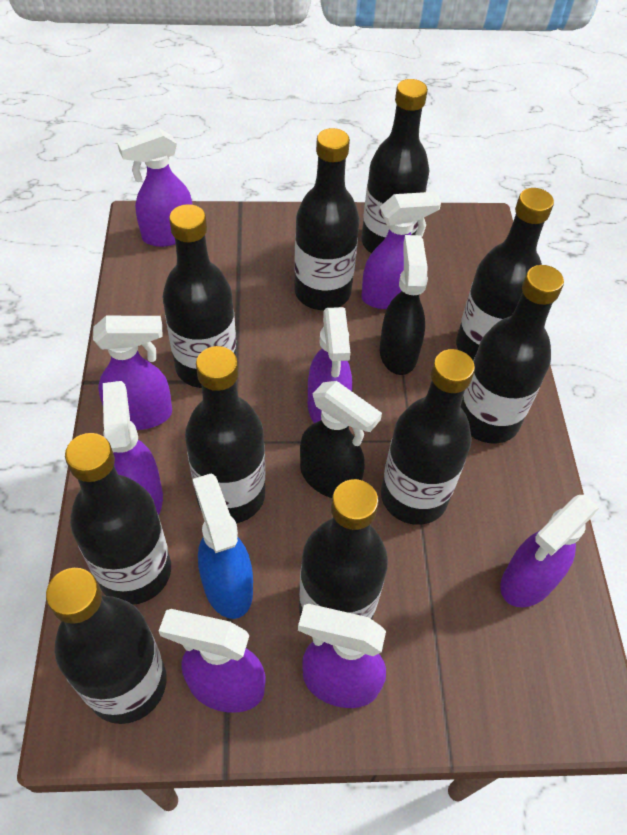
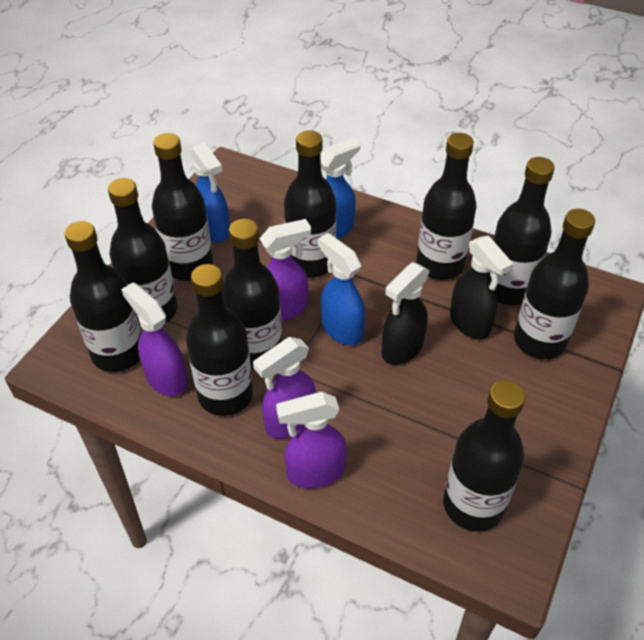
blue spray bottle: 1 -> 3
purple spray bottle: 8 -> 4

